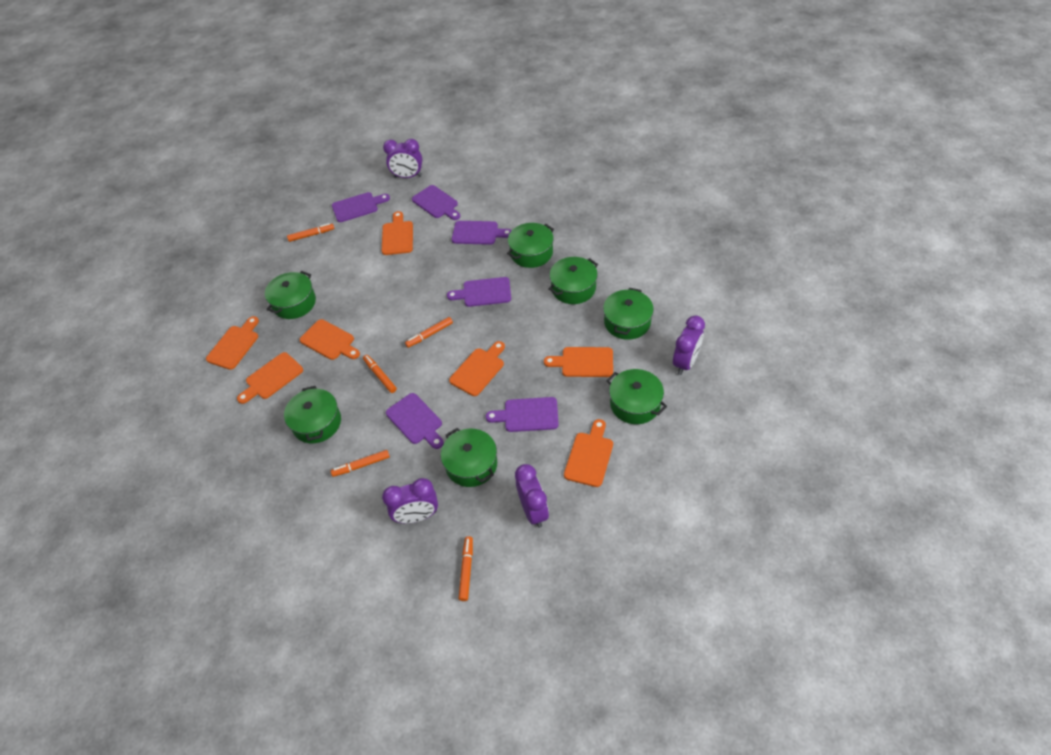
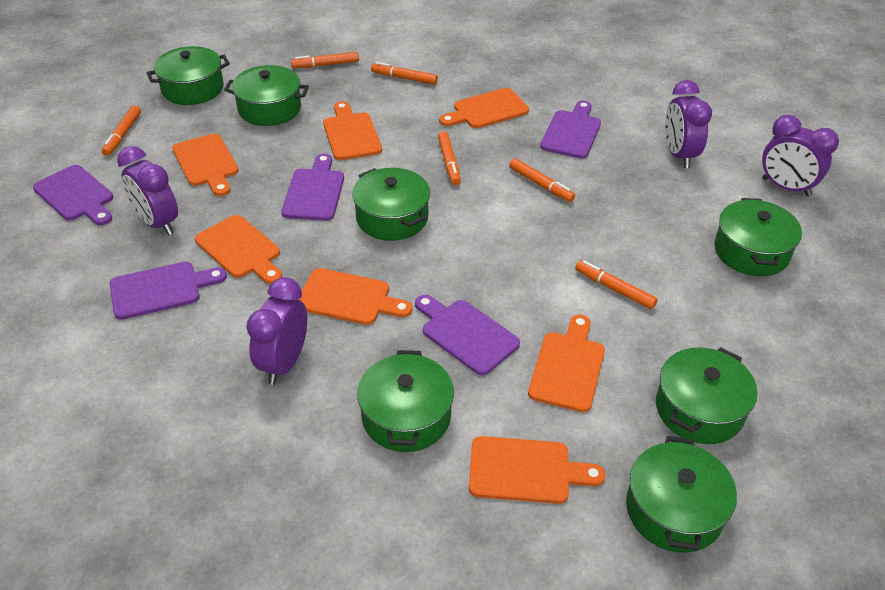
orange marker: 5 -> 6
purple cutting board: 6 -> 5

